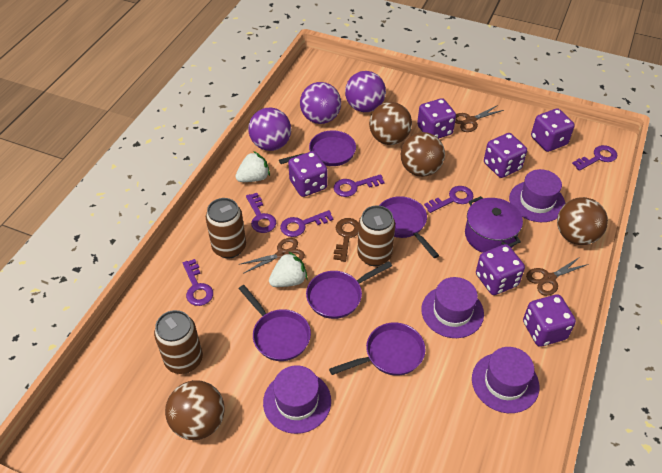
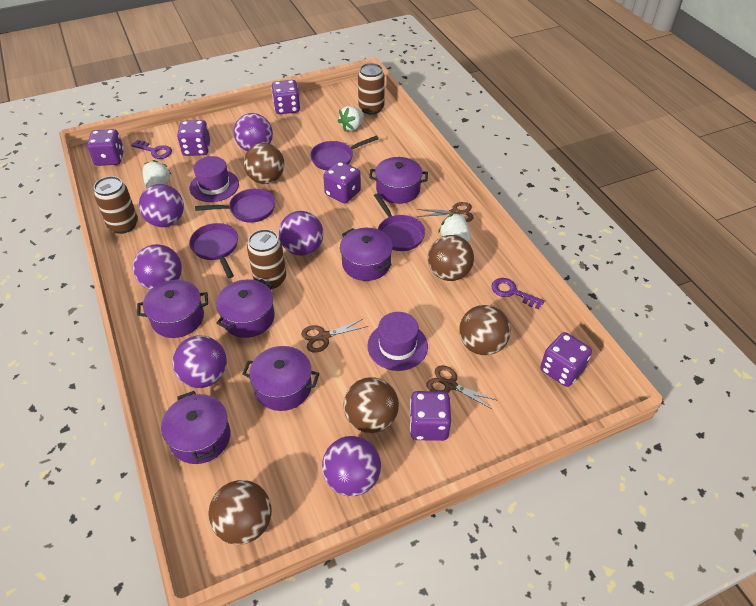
brown ball: 4 -> 5
brown key: 1 -> 0
purple ball: 3 -> 6
purple hat: 4 -> 2
purple key: 6 -> 2
purple pan: 5 -> 4
purple pot: 1 -> 6
white strawberry: 2 -> 3

